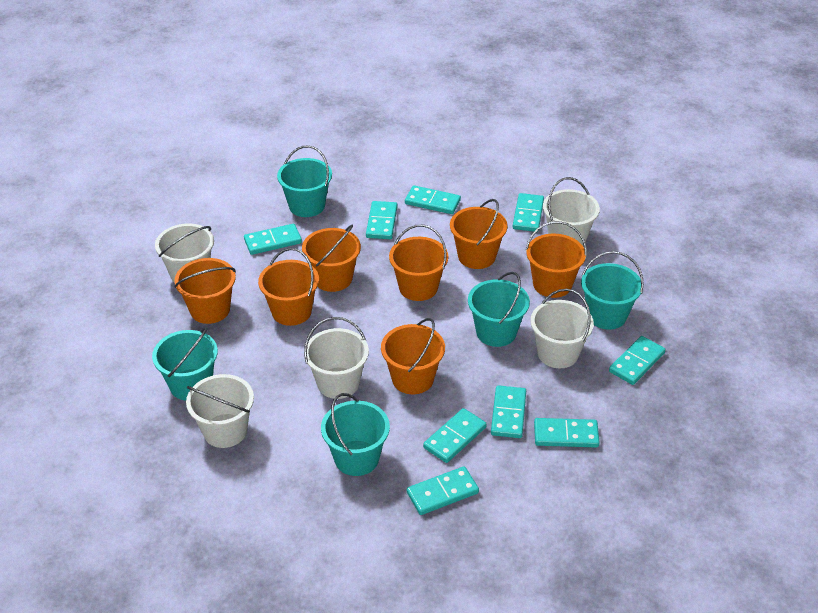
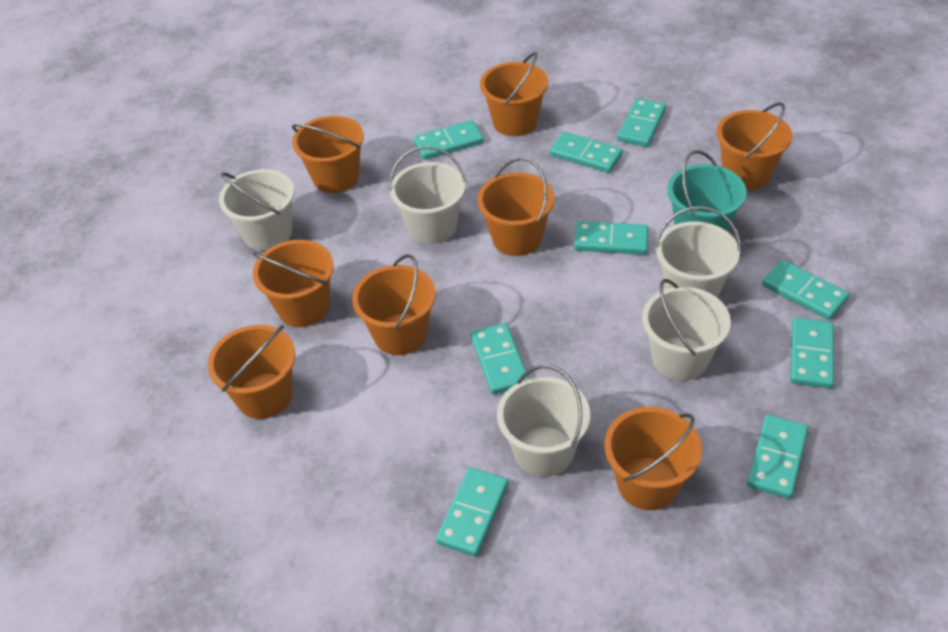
orange bucket: 7 -> 8
turquoise bucket: 5 -> 1

